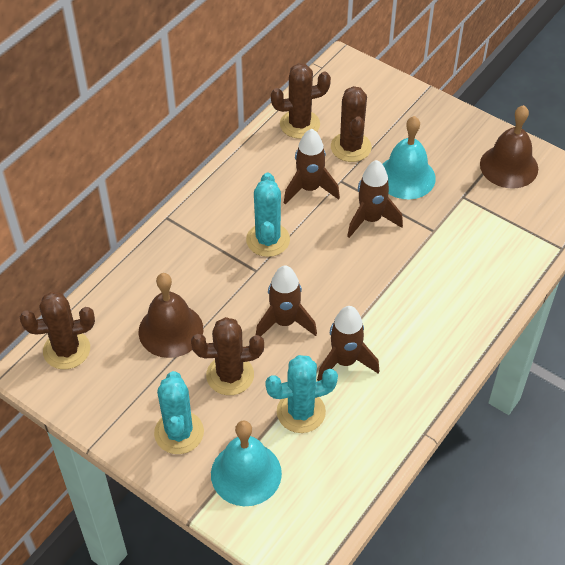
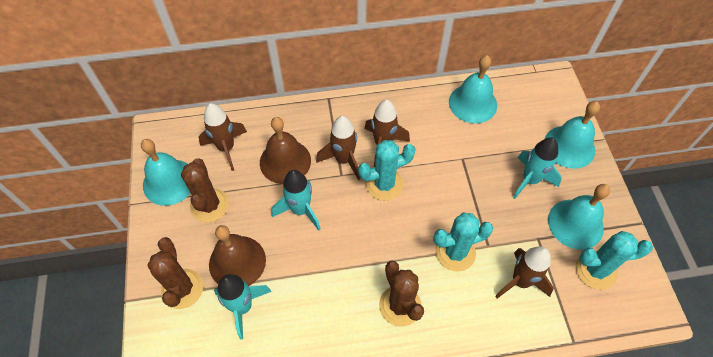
brown cactus: 4 -> 3
turquoise bell: 2 -> 4
turquoise rocket: 0 -> 3

